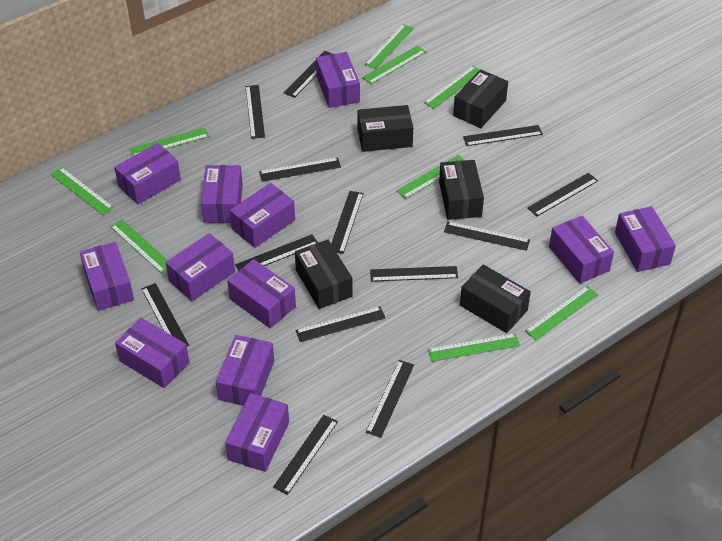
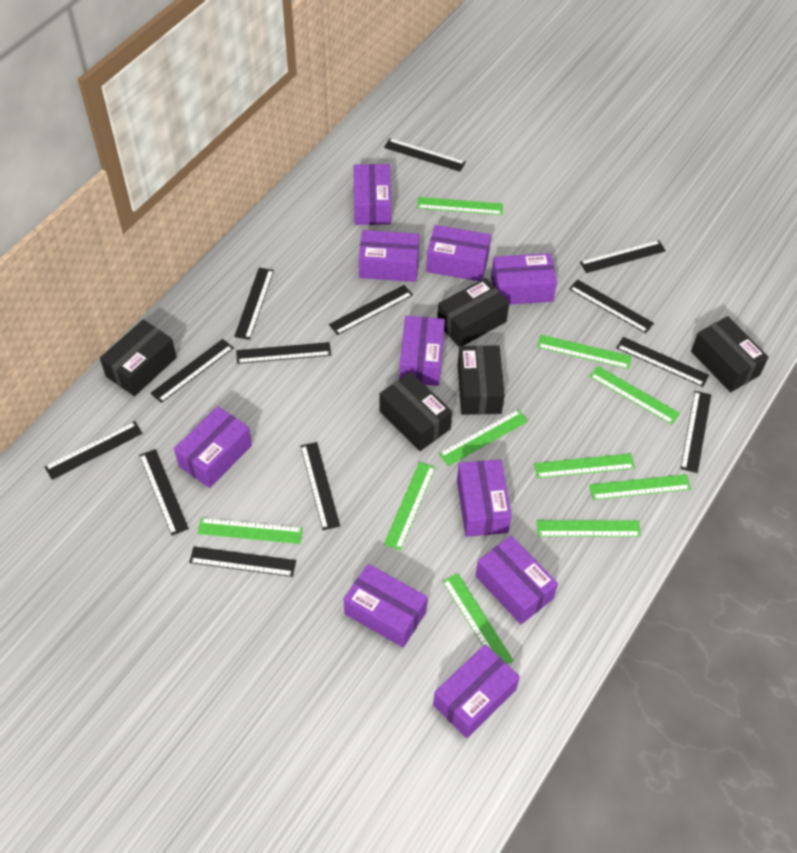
green ruler: 9 -> 10
purple box: 12 -> 10

